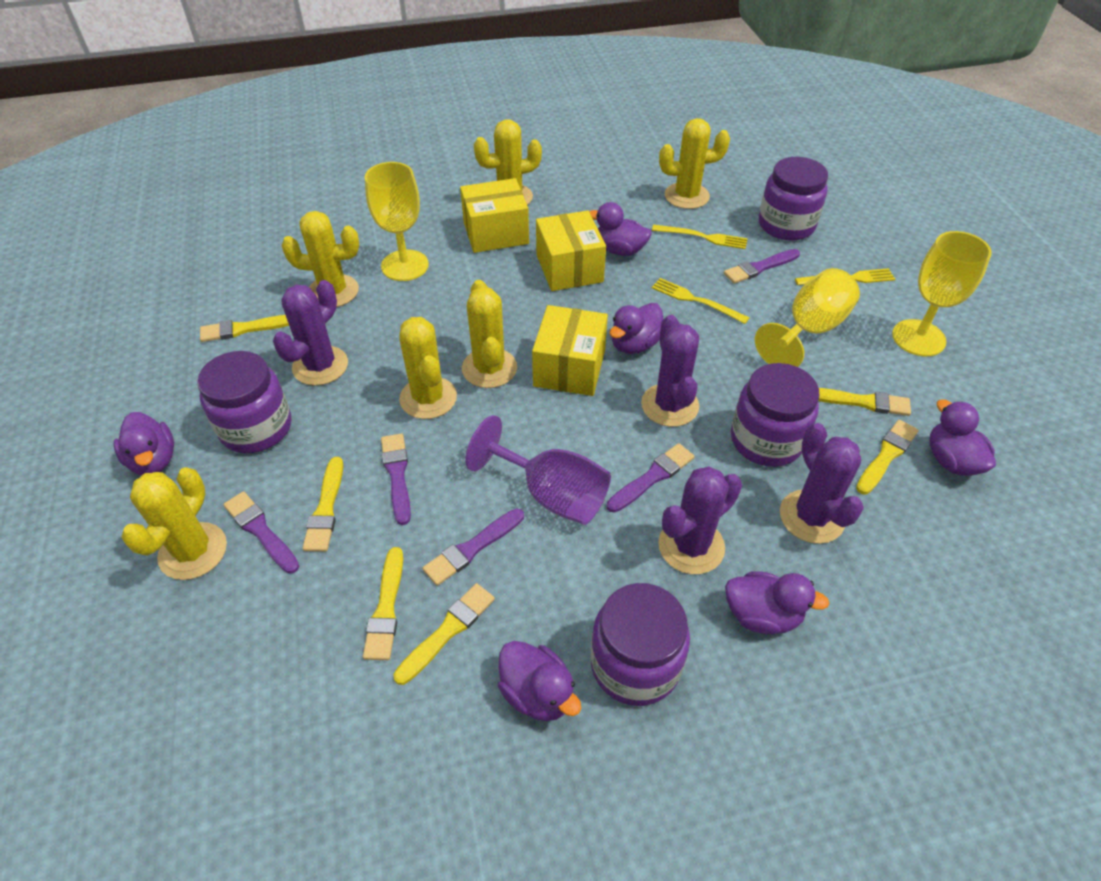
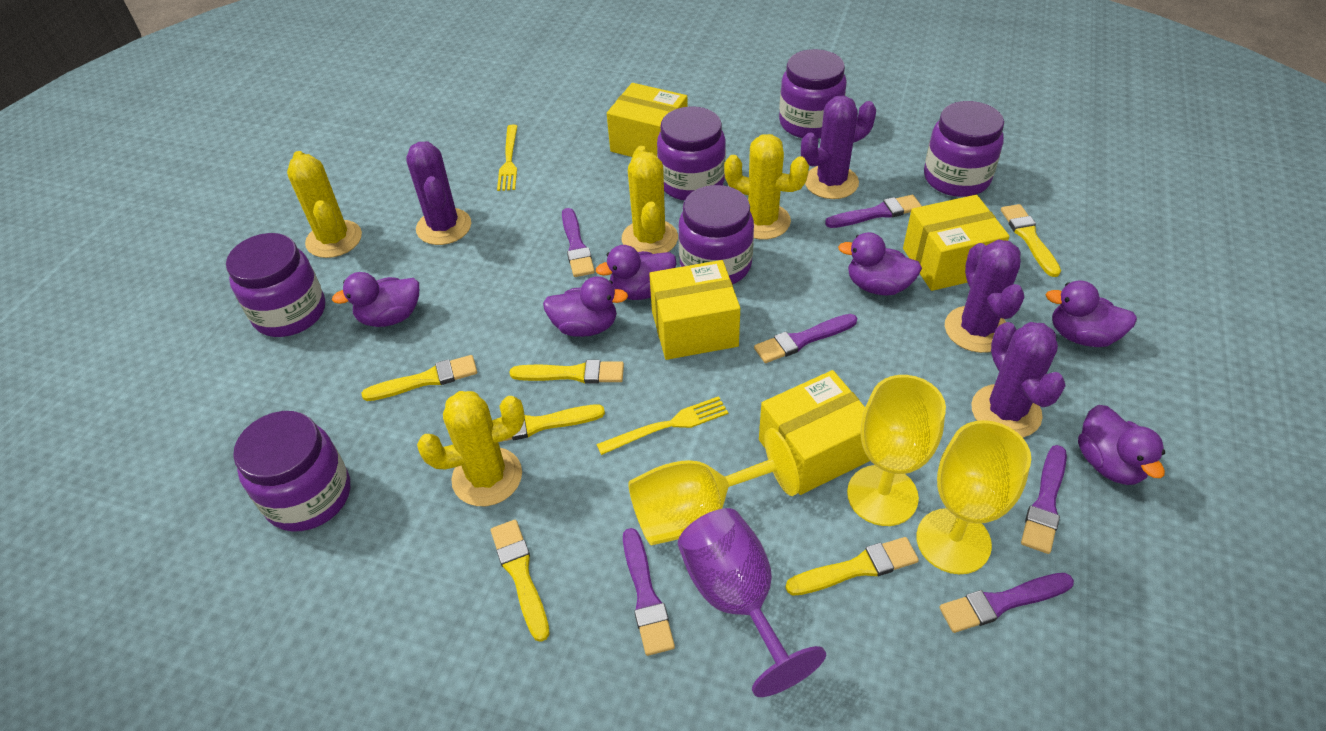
purple brush: 5 -> 6
purple jar: 4 -> 6
yellow box: 3 -> 4
yellow cactus: 6 -> 4
yellow fork: 3 -> 2

